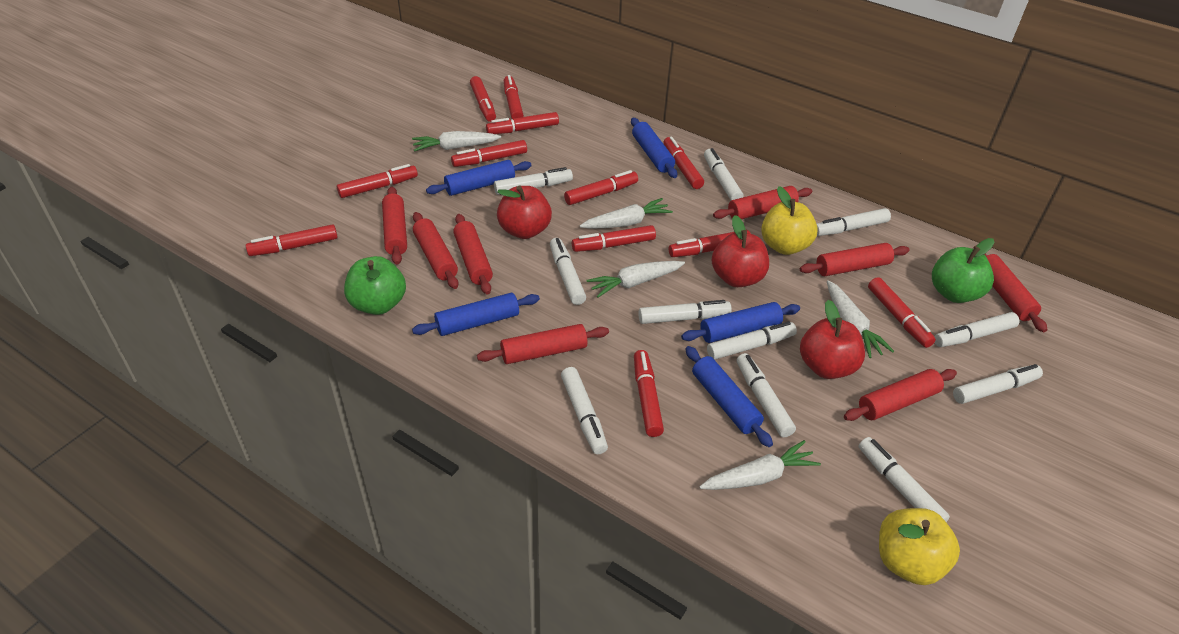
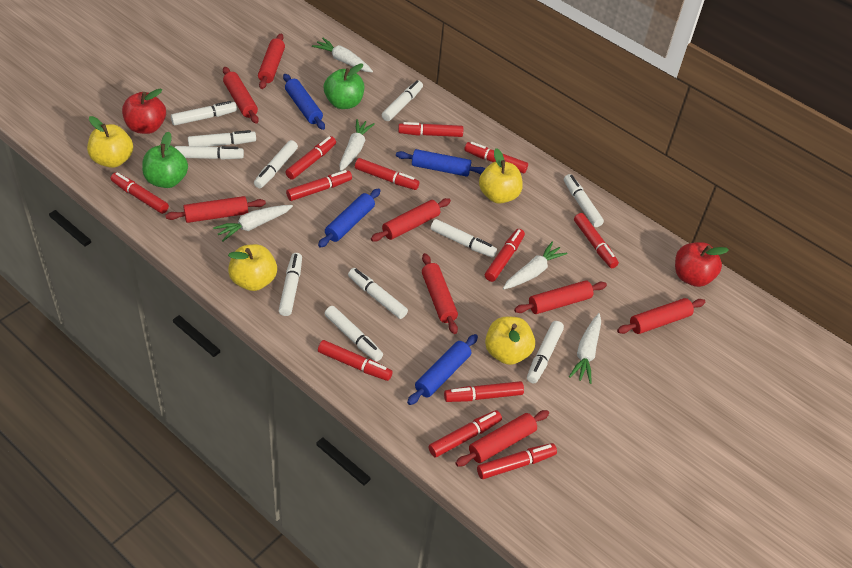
blue rolling pin: 5 -> 4
red apple: 3 -> 2
yellow apple: 2 -> 4

